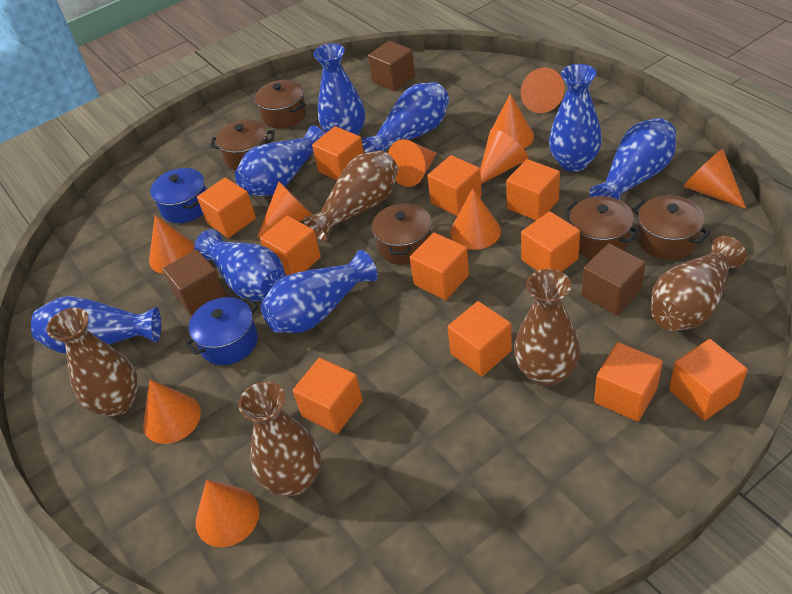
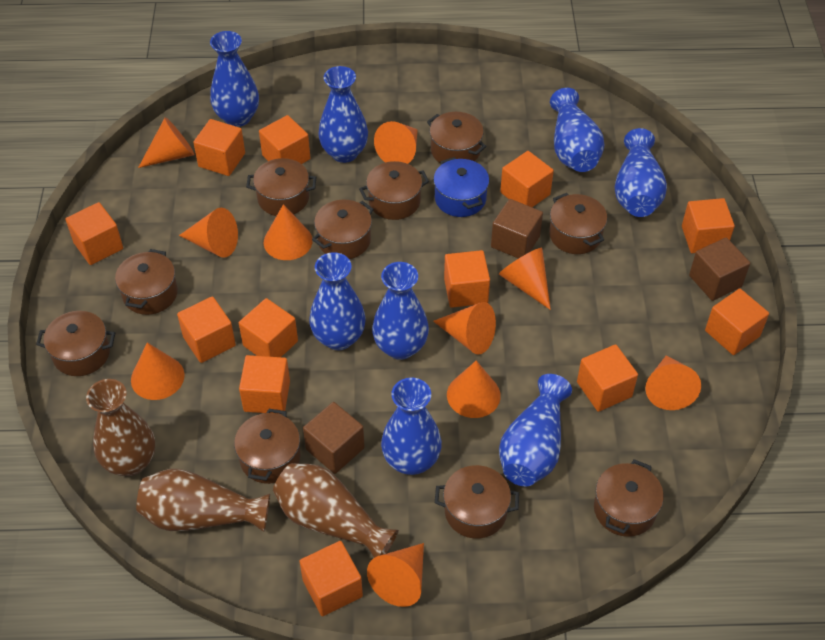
blue pot: 2 -> 1
brown pot: 5 -> 10
brown vase: 5 -> 3
orange cube: 11 -> 12

